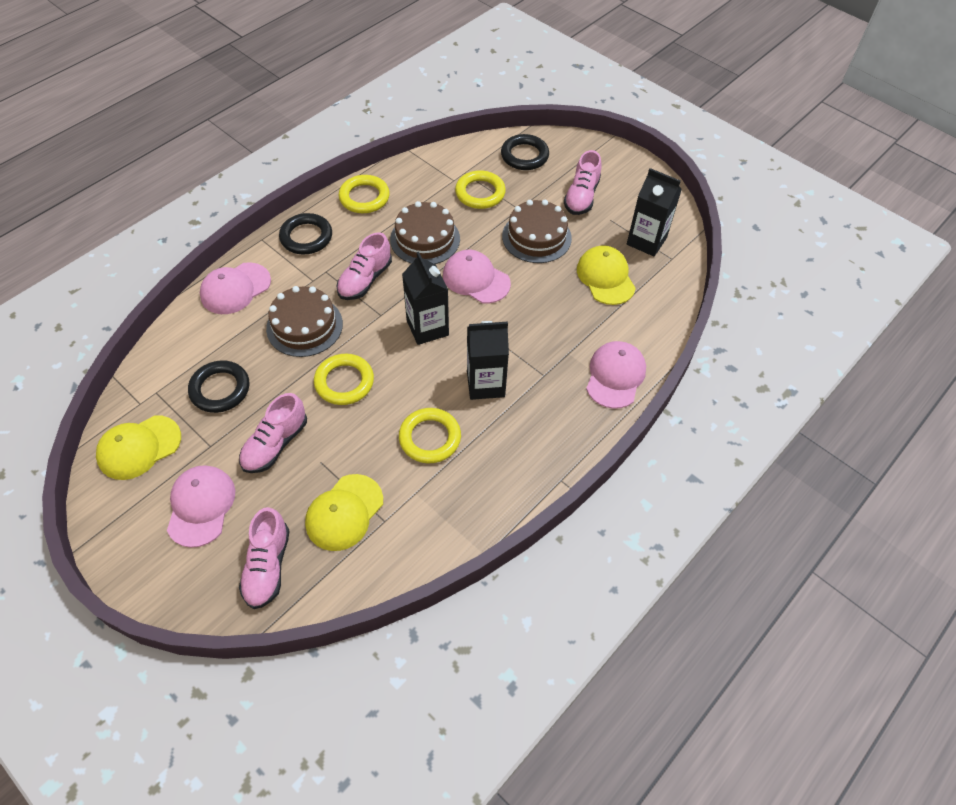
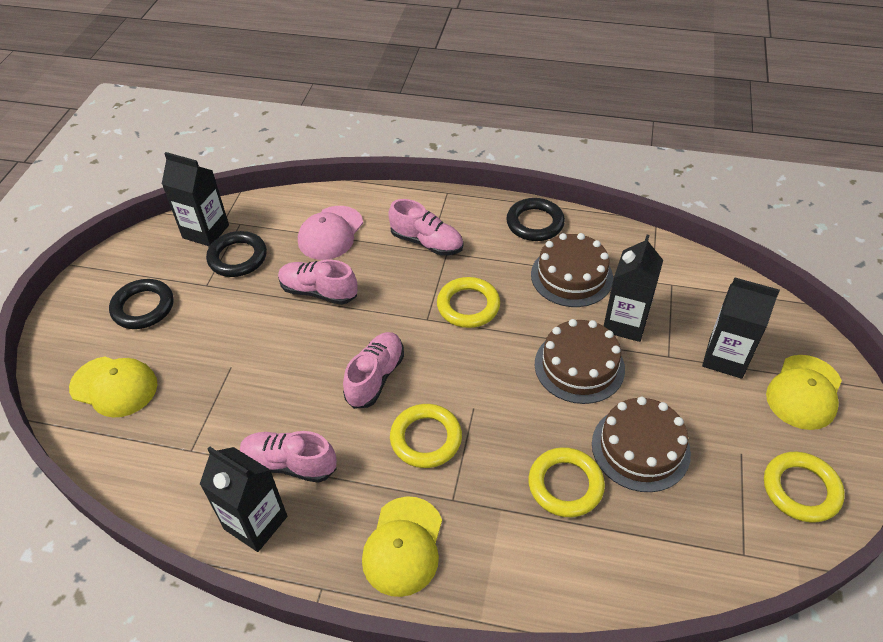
black carton: 3 -> 4
pink cap: 4 -> 1

